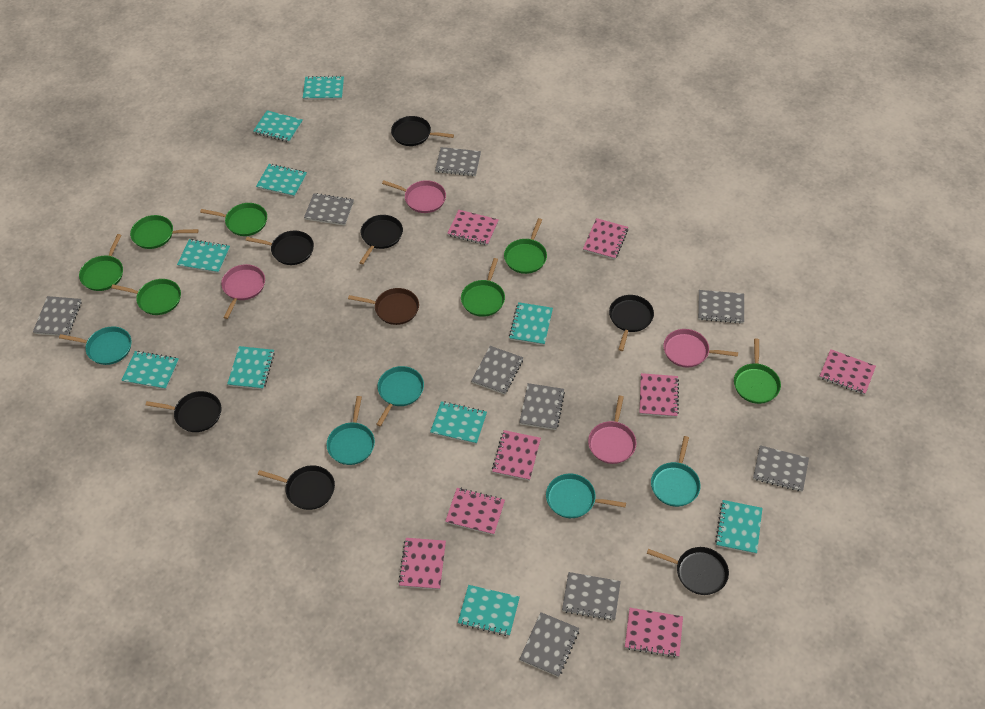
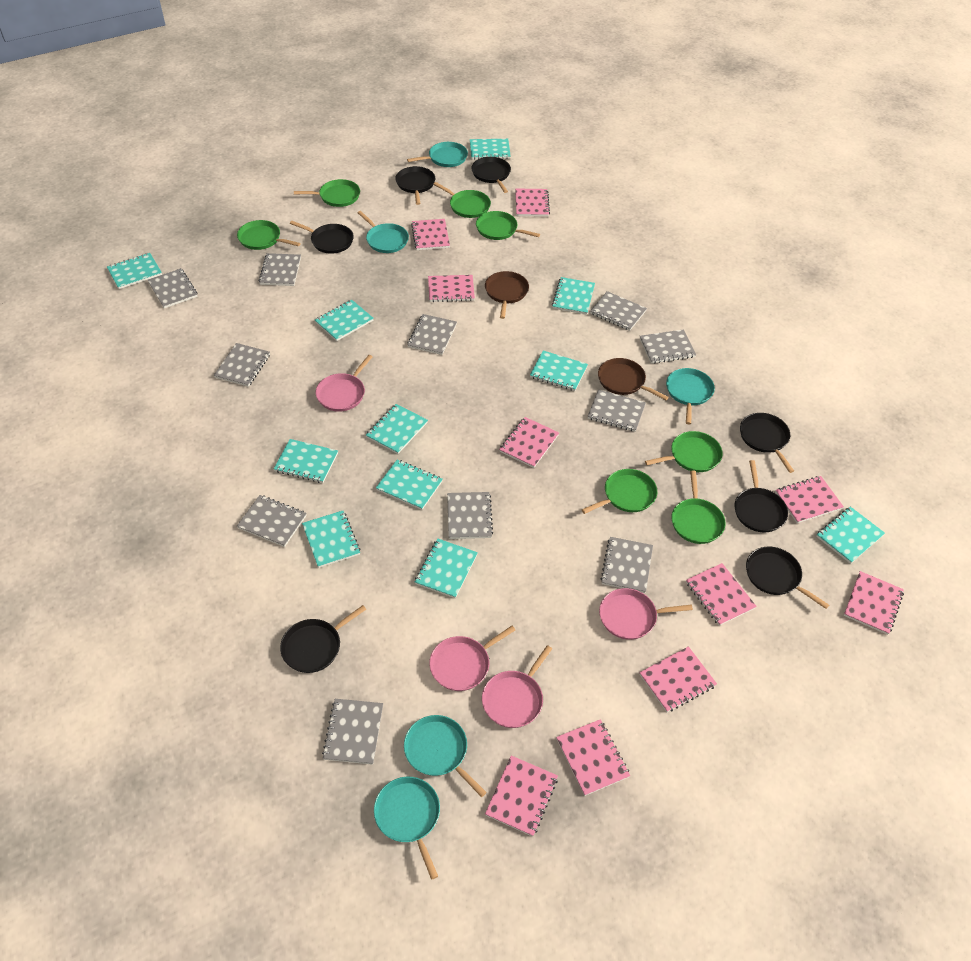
brown pan: 1 -> 2
grey notebook: 9 -> 11
pink notebook: 8 -> 10
turquoise notebook: 10 -> 11

